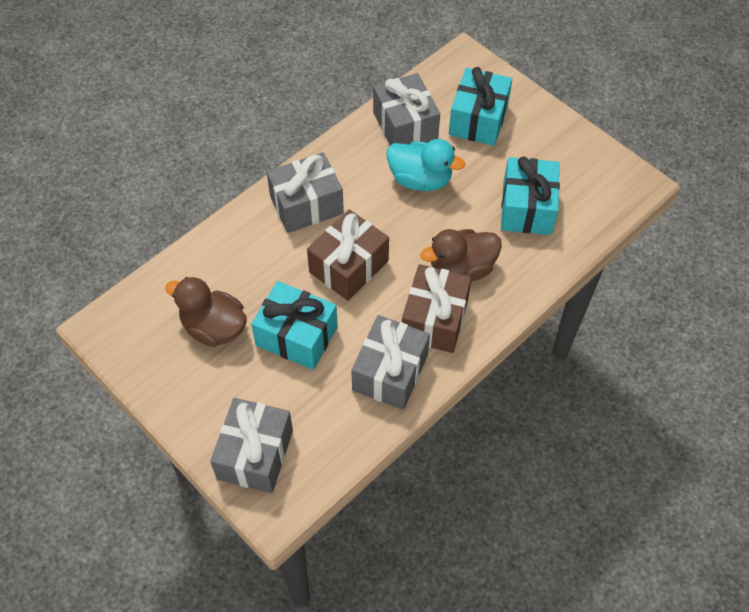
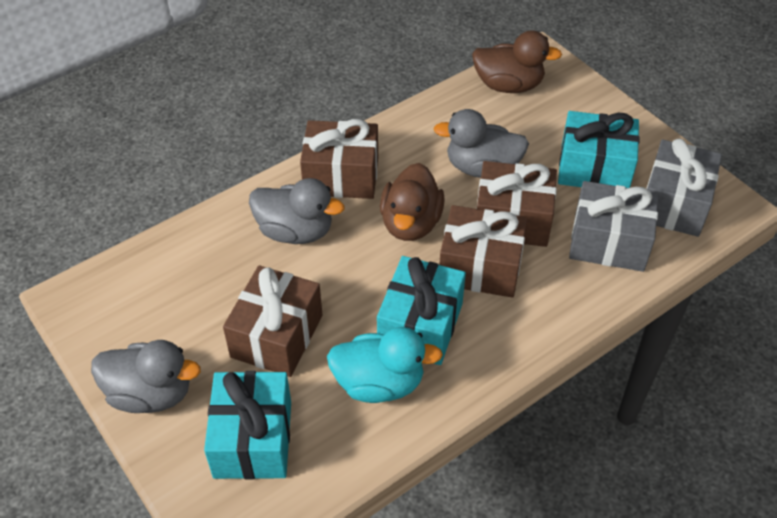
brown gift: 2 -> 4
grey duck: 0 -> 3
grey gift: 4 -> 2

